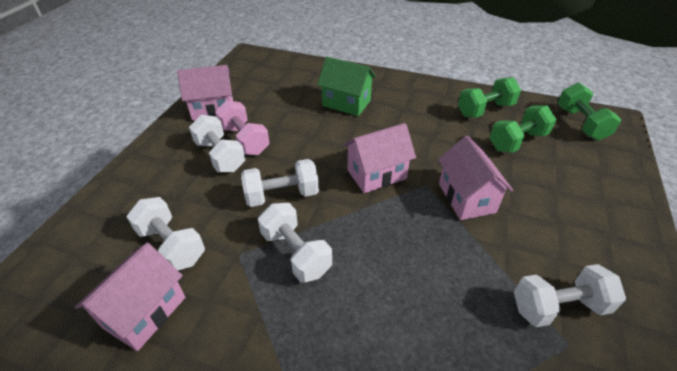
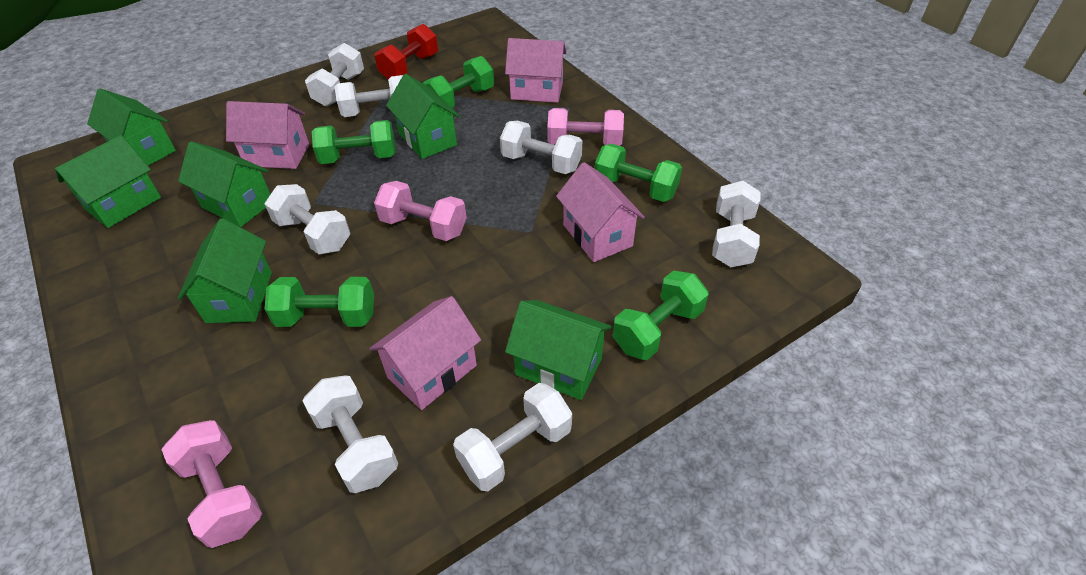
green dumbbell: 3 -> 5
green house: 1 -> 6
pink dumbbell: 1 -> 3
red dumbbell: 0 -> 1
white dumbbell: 5 -> 7

